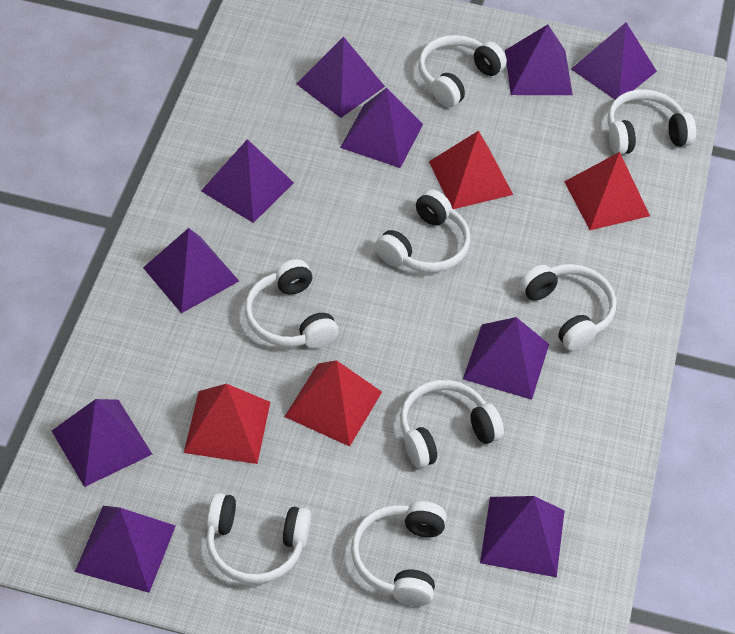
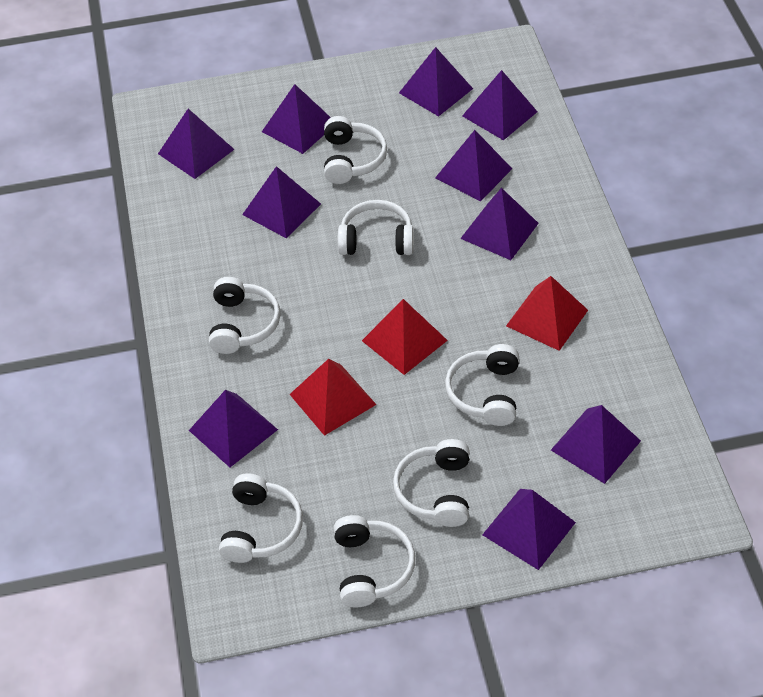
red pyramid: 4 -> 3
white headphones: 8 -> 7

